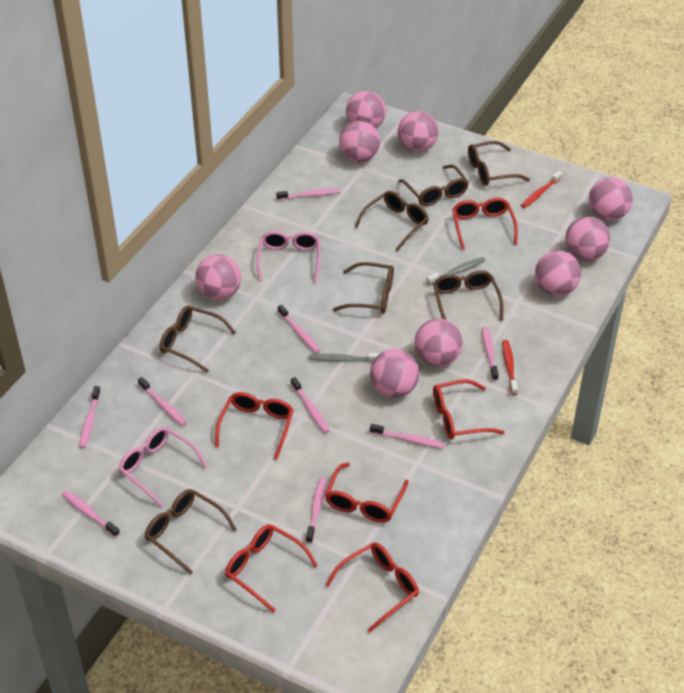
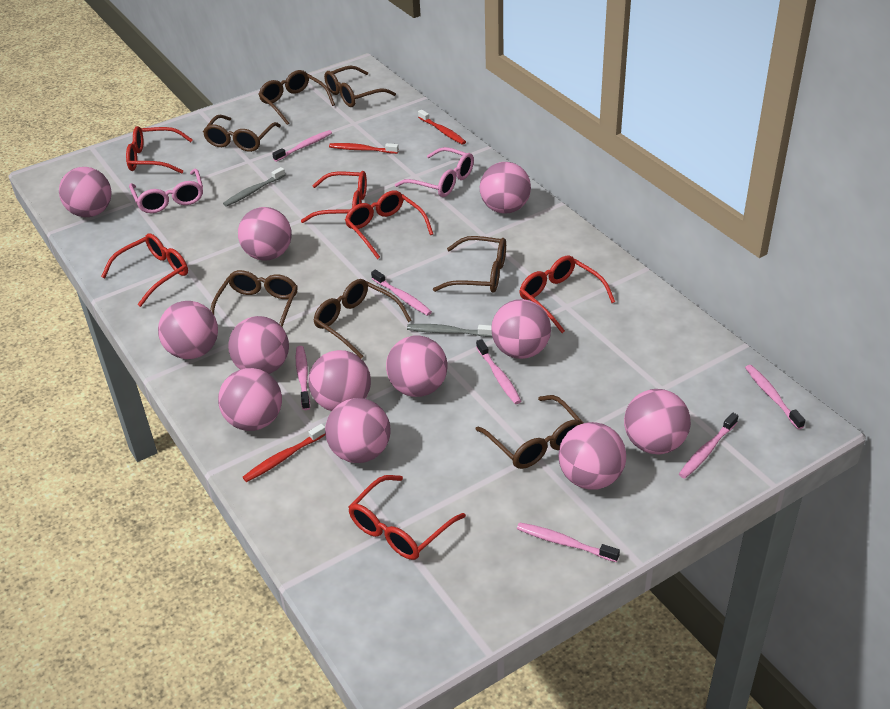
pink ball: 9 -> 12
pink toothbrush: 9 -> 7
red toothbrush: 2 -> 3

